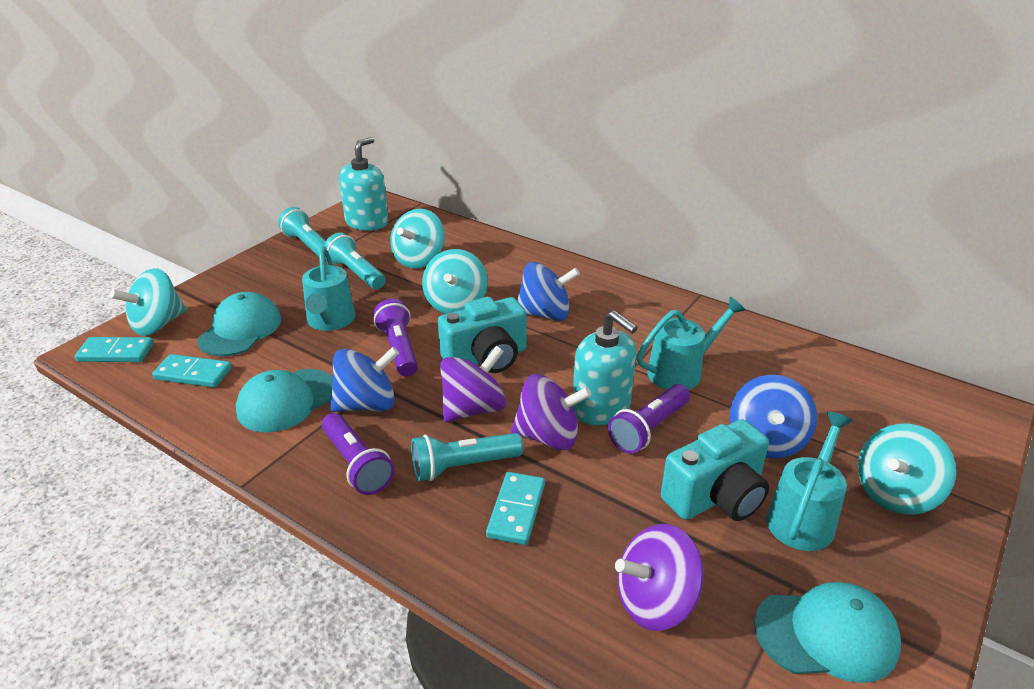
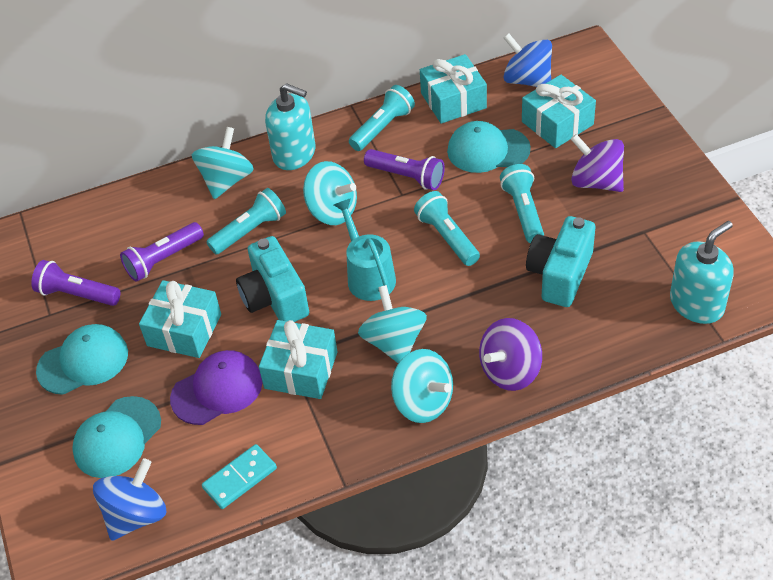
blue spinning top: 3 -> 2
purple cap: 0 -> 1
purple spinning top: 3 -> 2
turquoise domino: 3 -> 1
turquoise flashlight: 3 -> 4
turquoise gift: 0 -> 4
turquoise watering can: 3 -> 1

